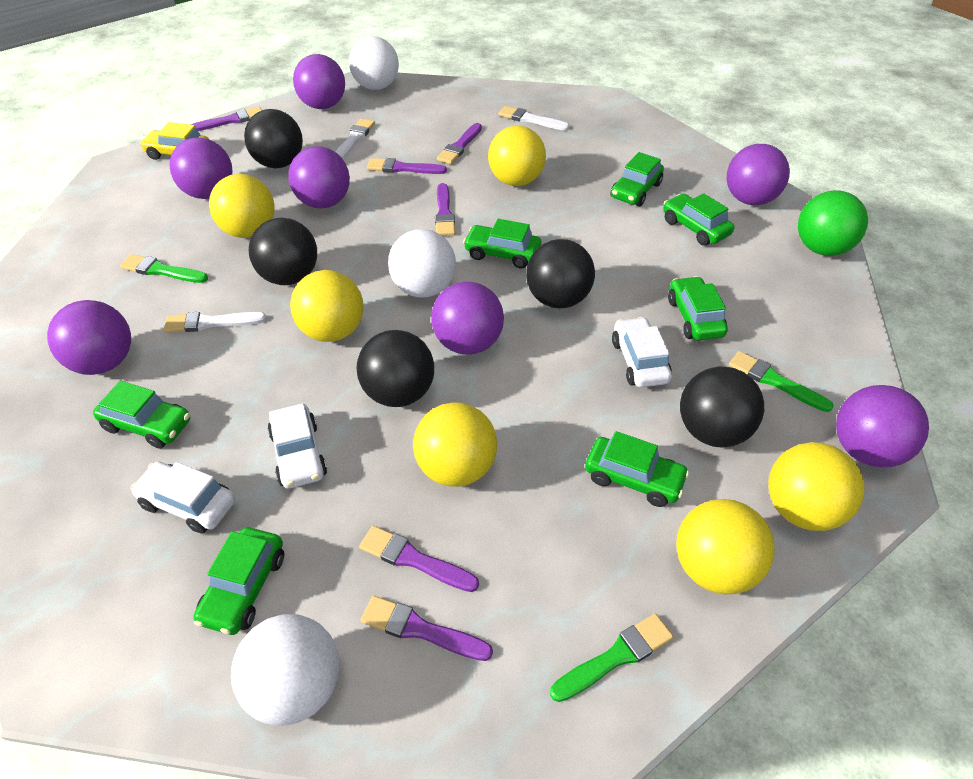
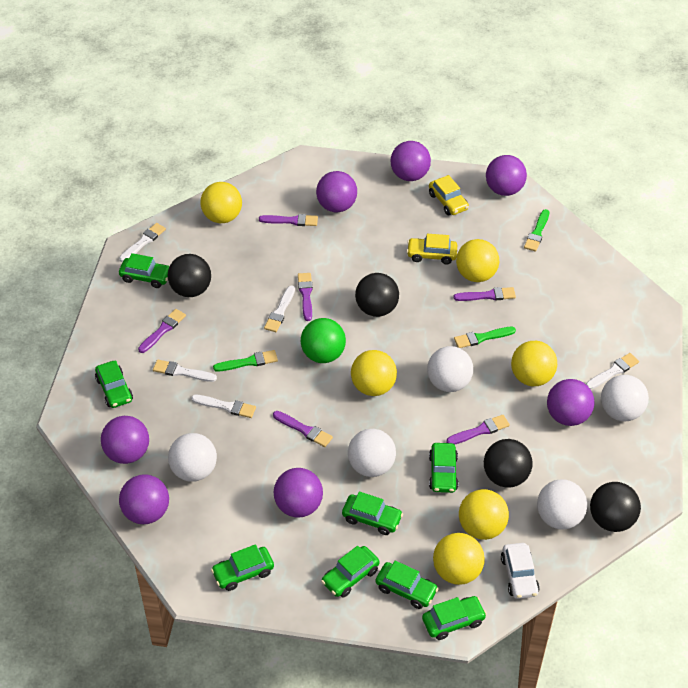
black ball: 5 -> 4
green car: 7 -> 8
white ball: 3 -> 5
white brush: 3 -> 5
white car: 3 -> 1
yellow car: 1 -> 2

